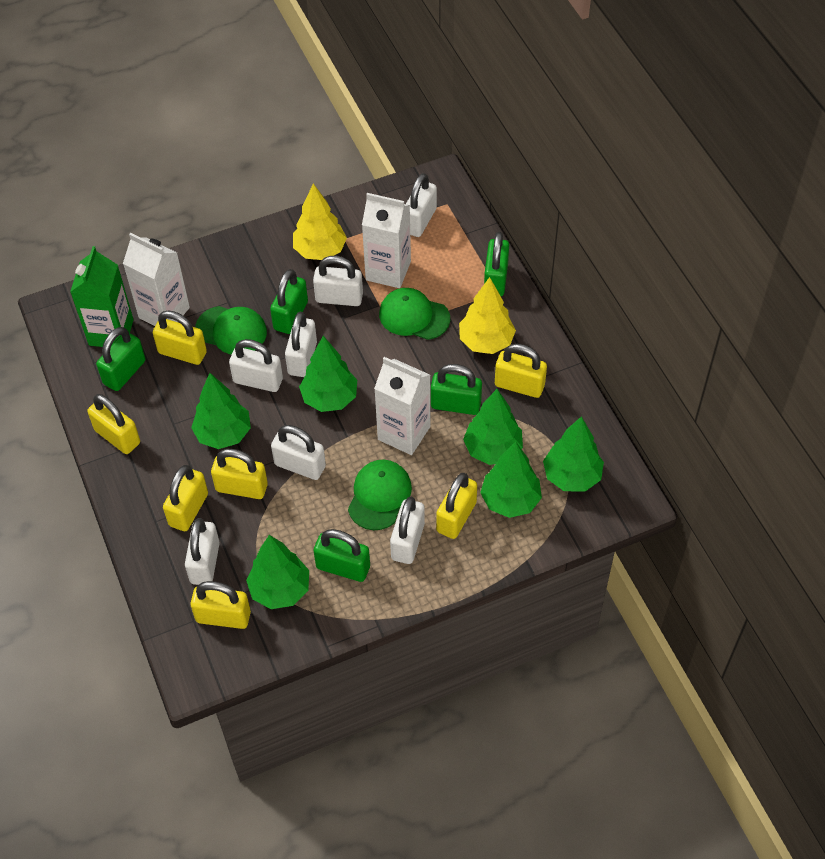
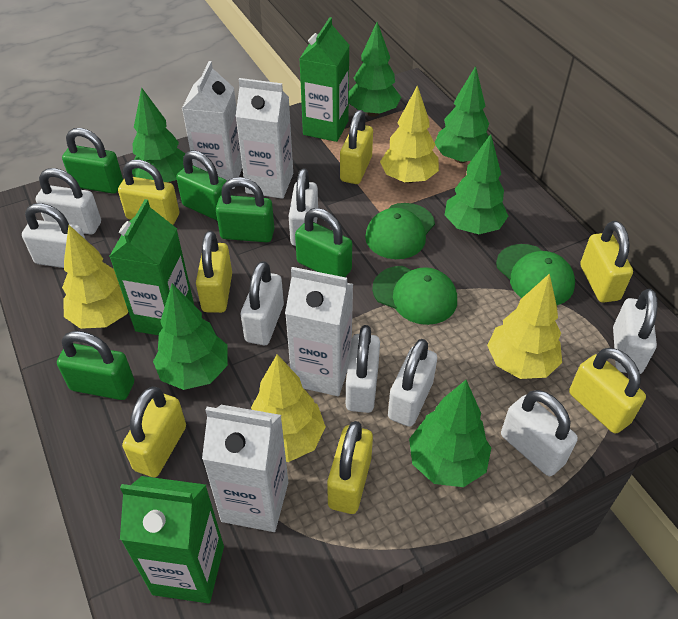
green carton: 1 -> 3
white carton: 3 -> 4
white padlock: 7 -> 8
yellow tree: 2 -> 4

